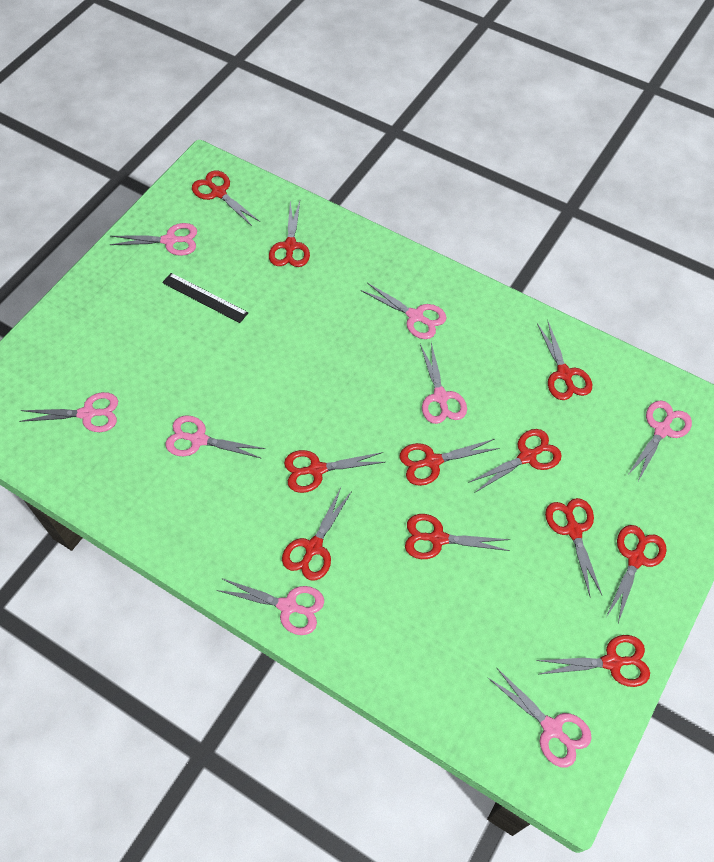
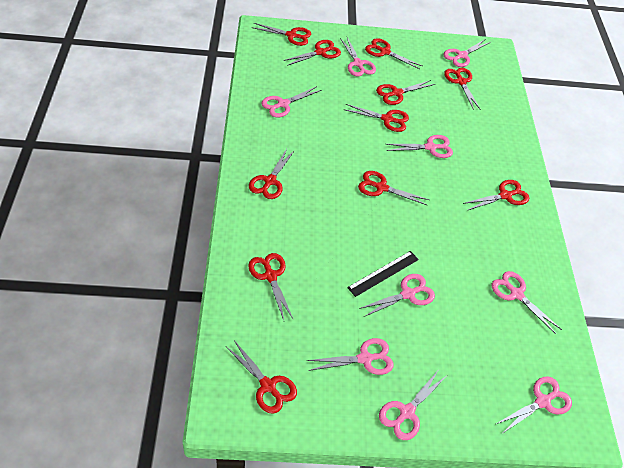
pink scissors: 8 -> 9

